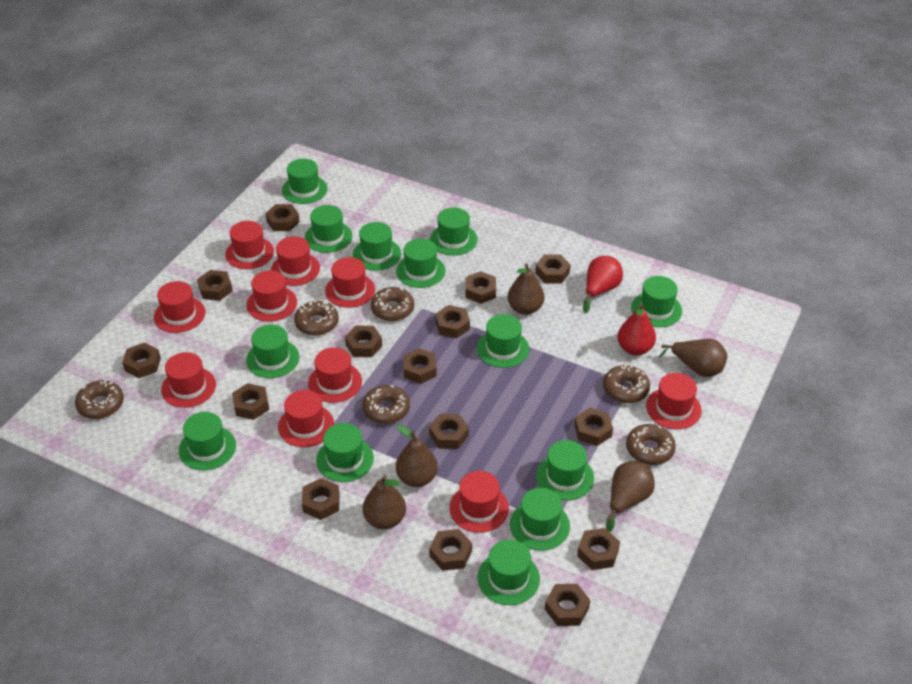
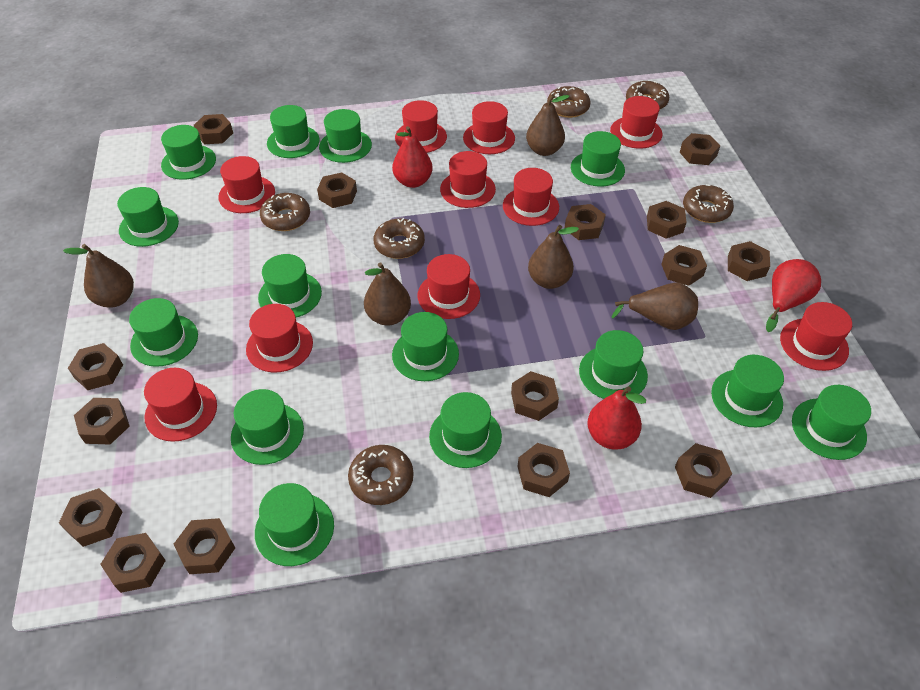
green hat: 13 -> 14
red pear: 2 -> 3

